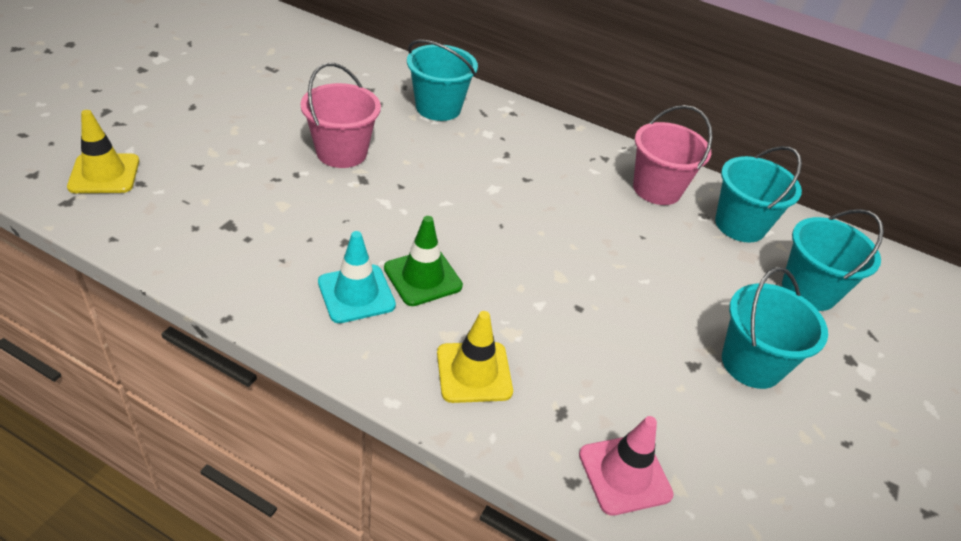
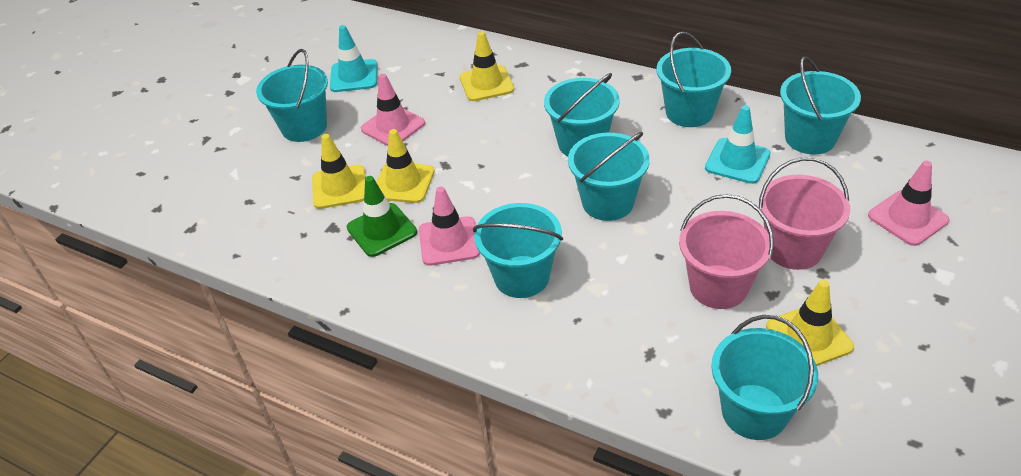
pink traffic cone: 1 -> 3
turquoise bucket: 4 -> 7
turquoise traffic cone: 1 -> 2
yellow traffic cone: 2 -> 4

